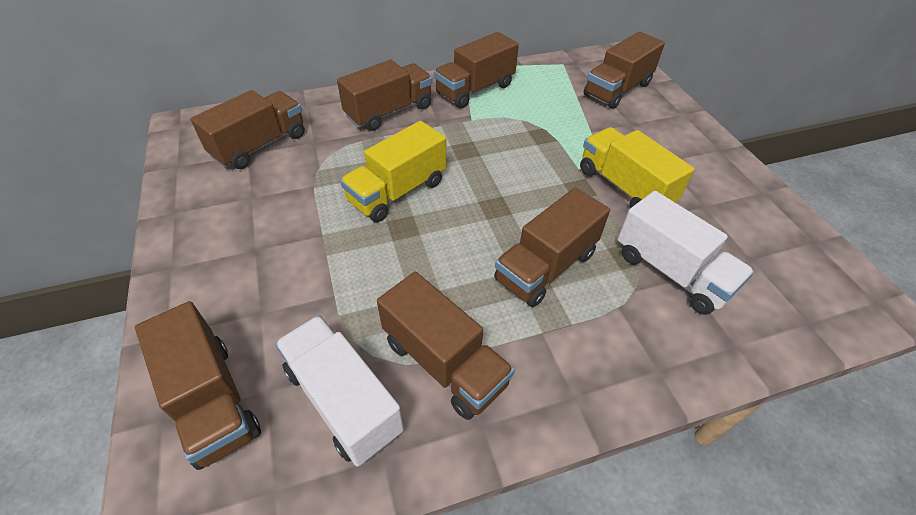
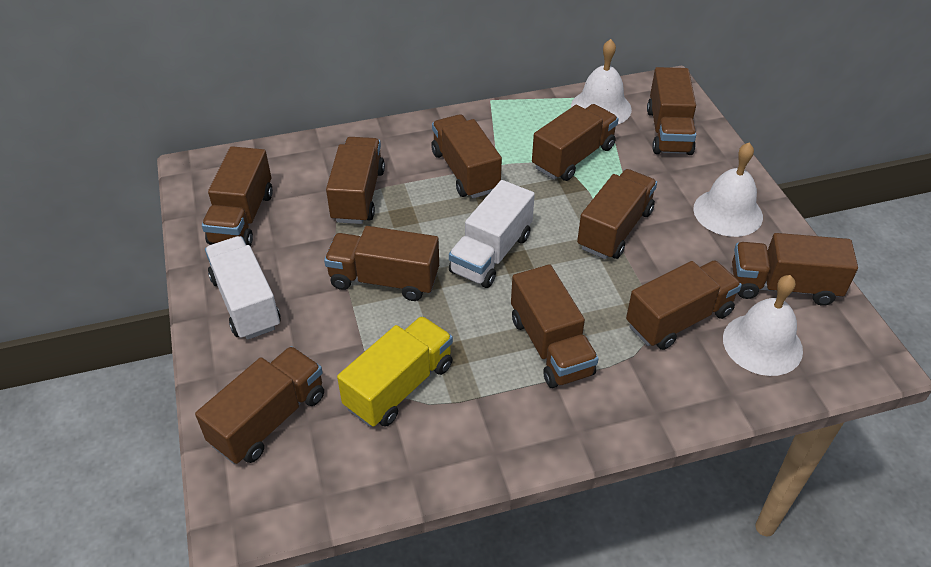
brown truck: 7 -> 11
white bell: 0 -> 3
yellow truck: 2 -> 1

